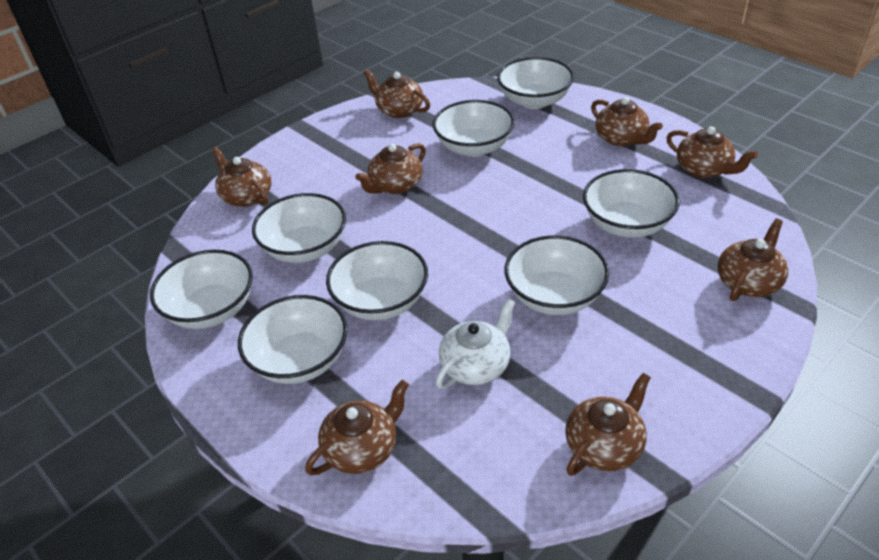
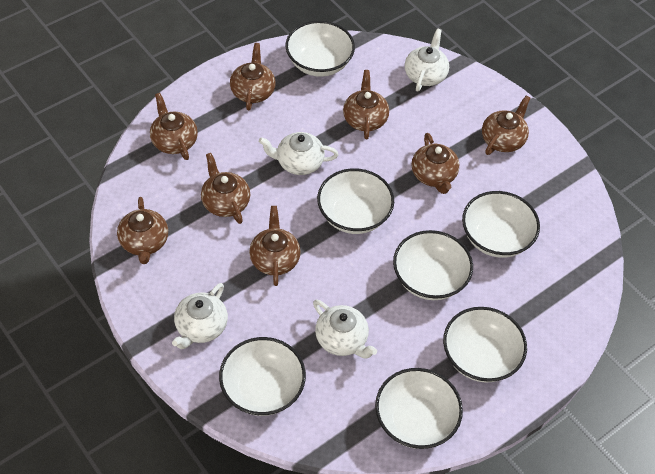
white bowl: 8 -> 7
white teapot: 1 -> 4

